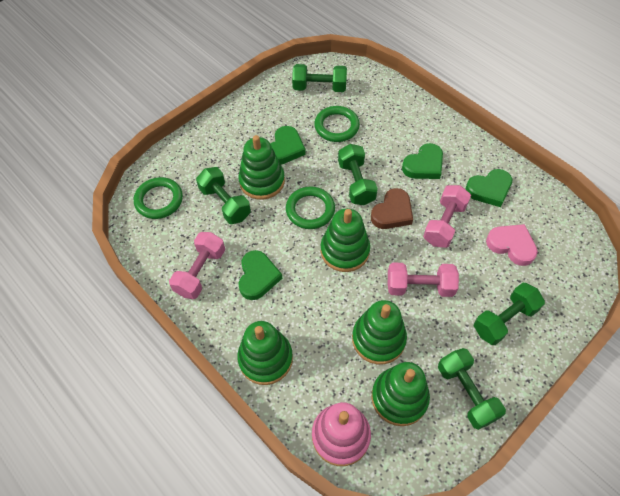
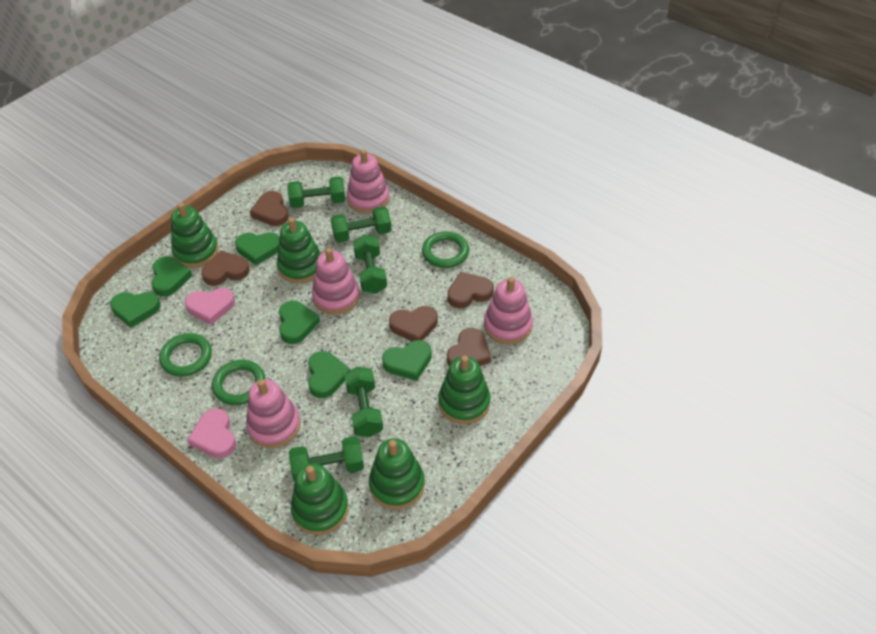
brown heart: 1 -> 5
green heart: 4 -> 6
pink dumbbell: 3 -> 0
pink heart: 1 -> 2
pink stacking toy: 1 -> 4

